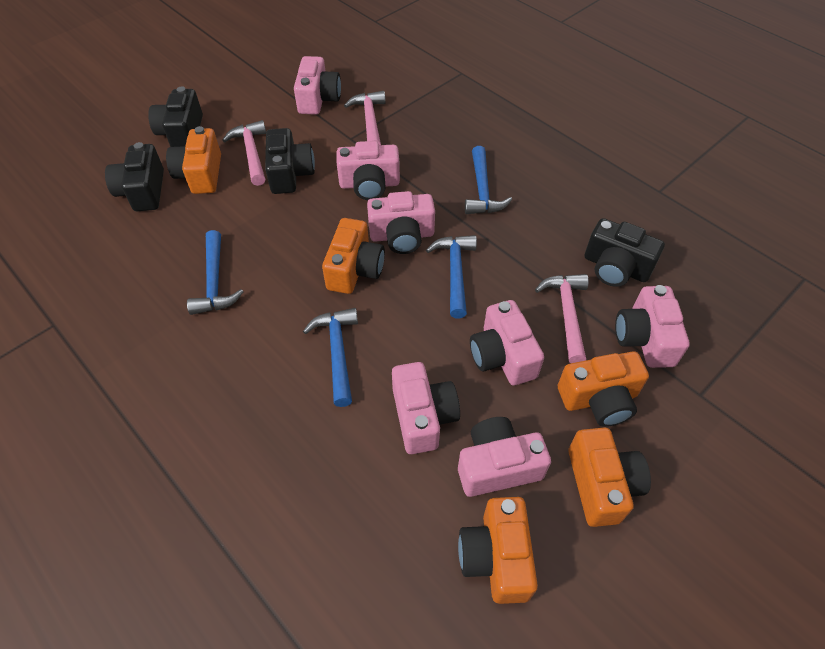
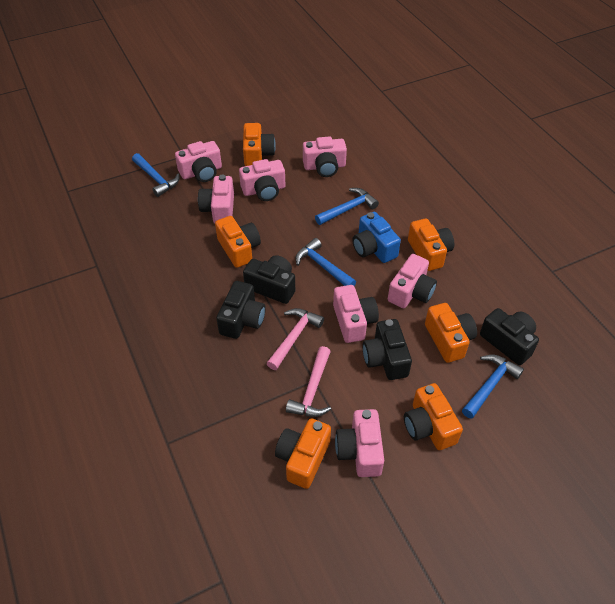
blue camera: 0 -> 1
orange camera: 5 -> 6
pink hammer: 3 -> 2

